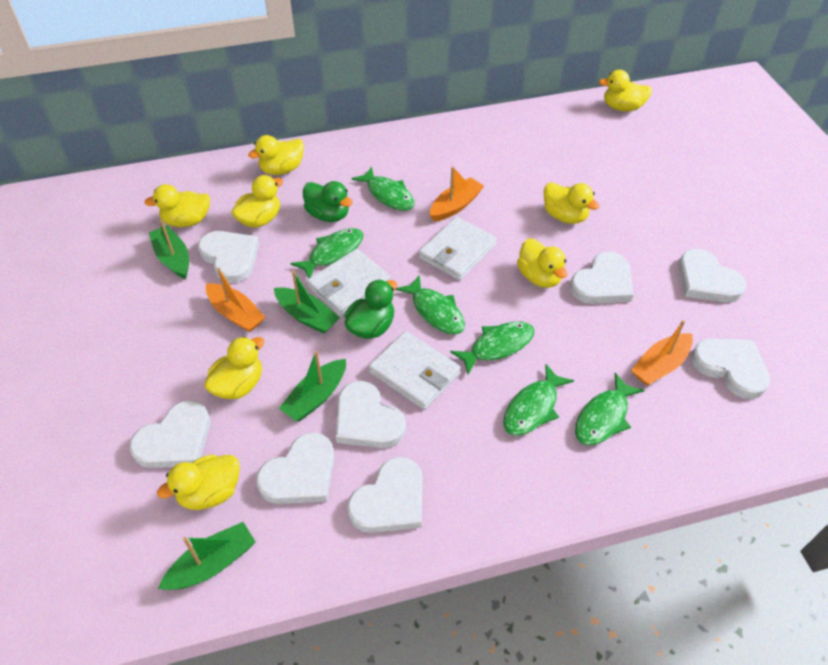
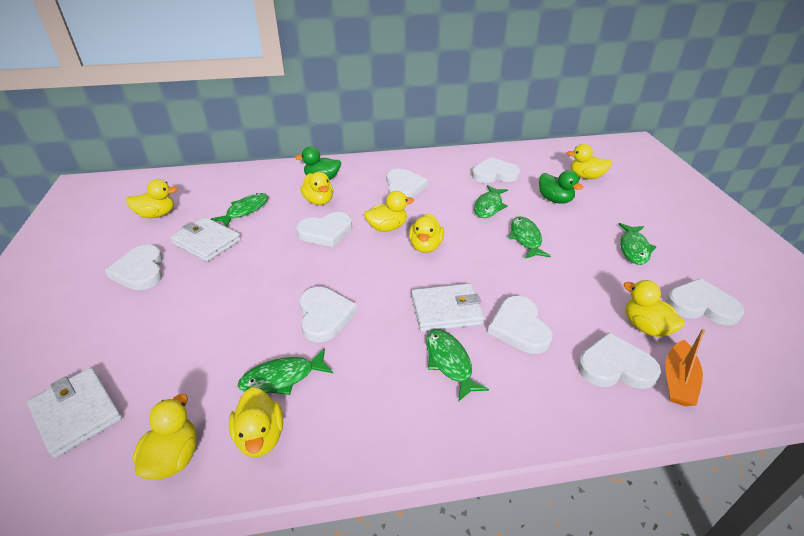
green boat: 4 -> 0
orange boat: 3 -> 1

